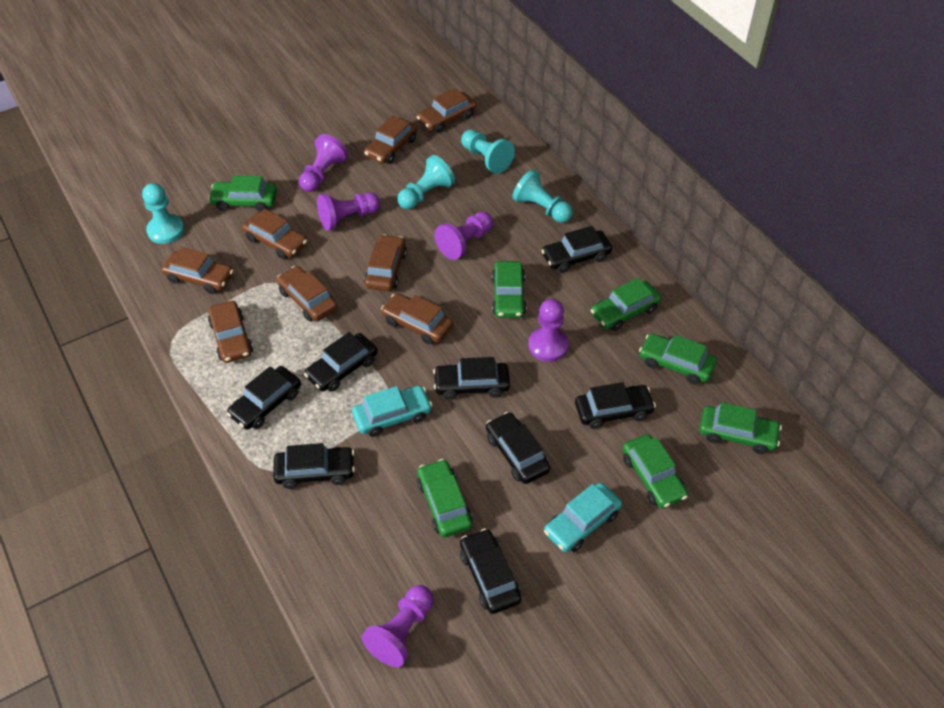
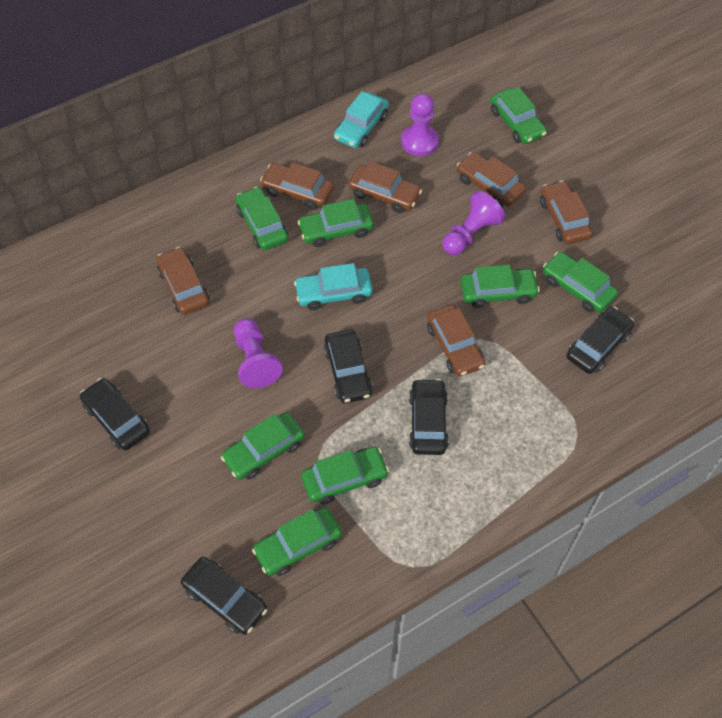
black car: 8 -> 5
brown car: 8 -> 6
green car: 7 -> 8
purple pawn: 5 -> 3
turquoise pawn: 4 -> 0

